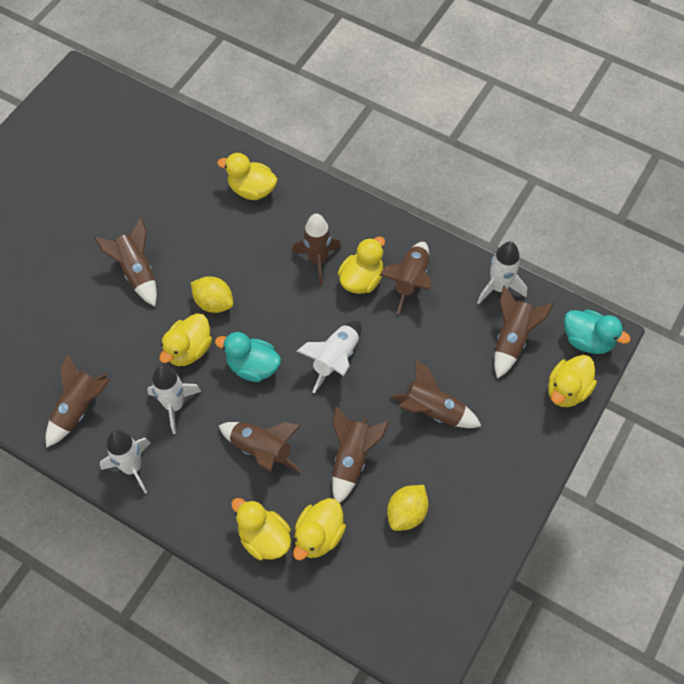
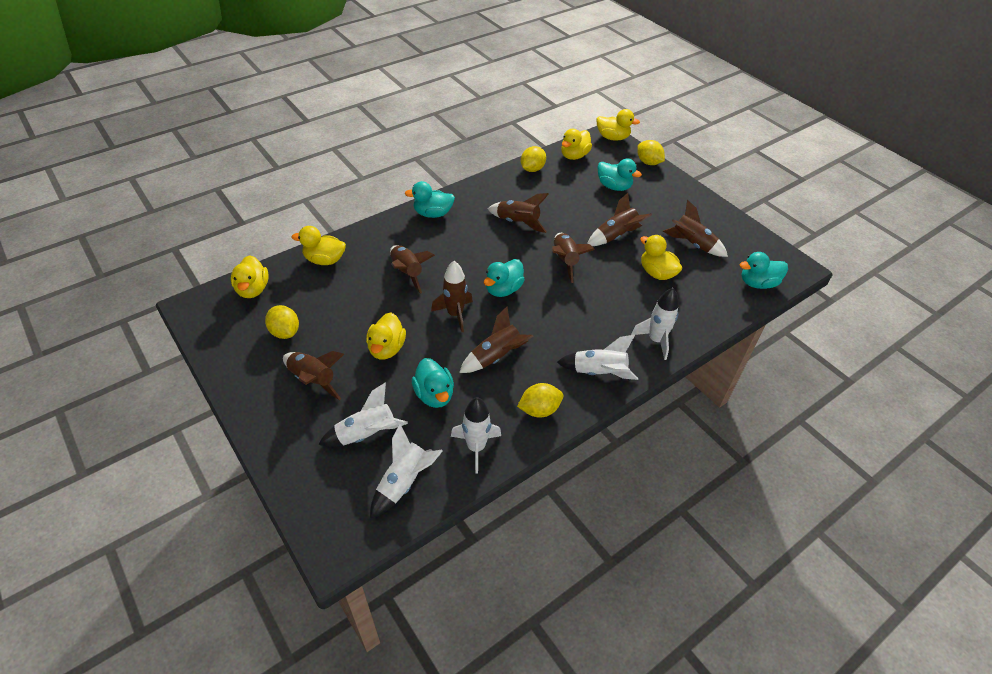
turquoise duck: 2 -> 5
white rocket: 4 -> 5
yellow lemon: 2 -> 4

